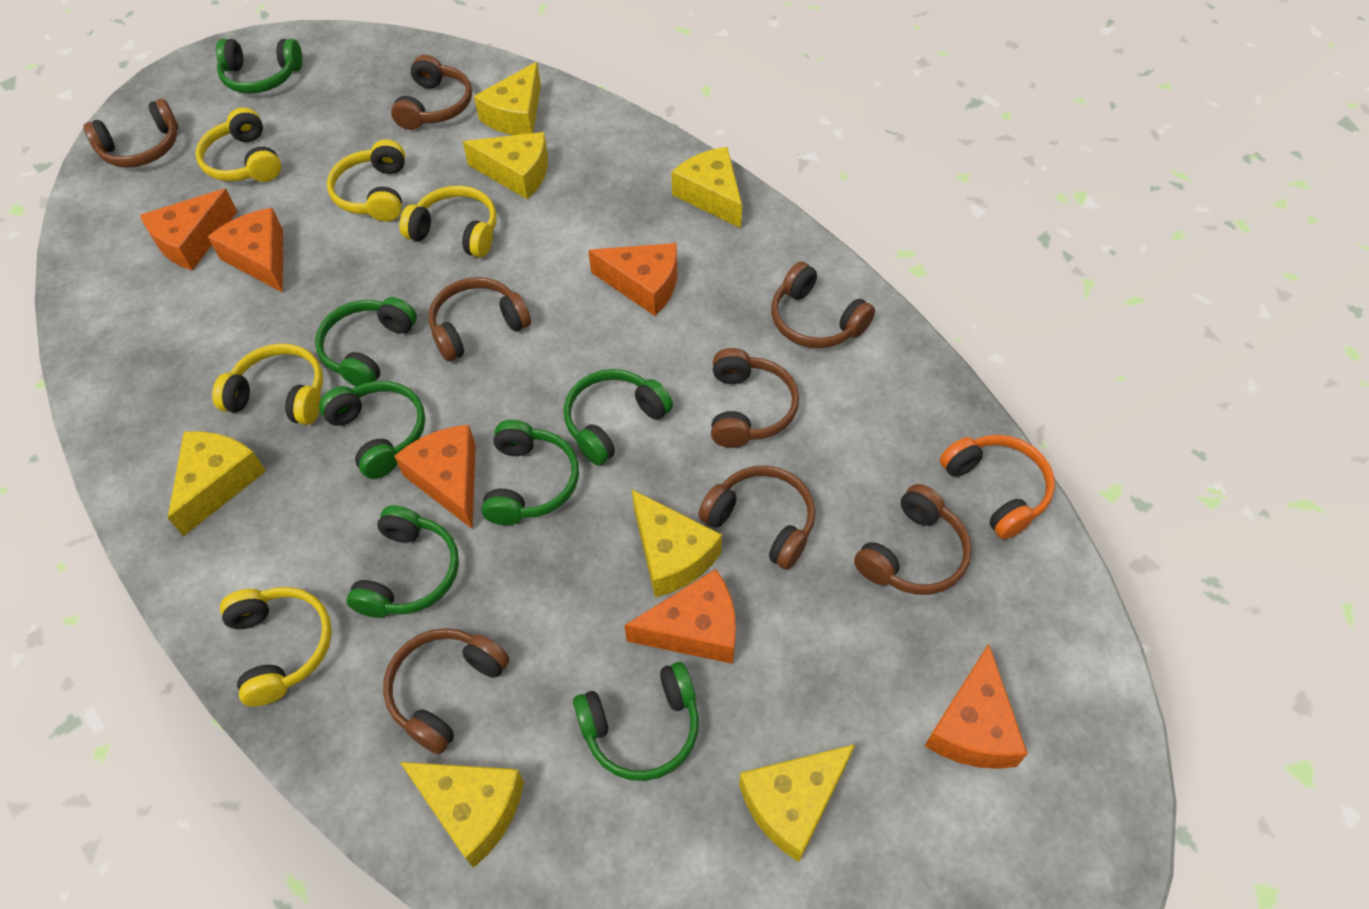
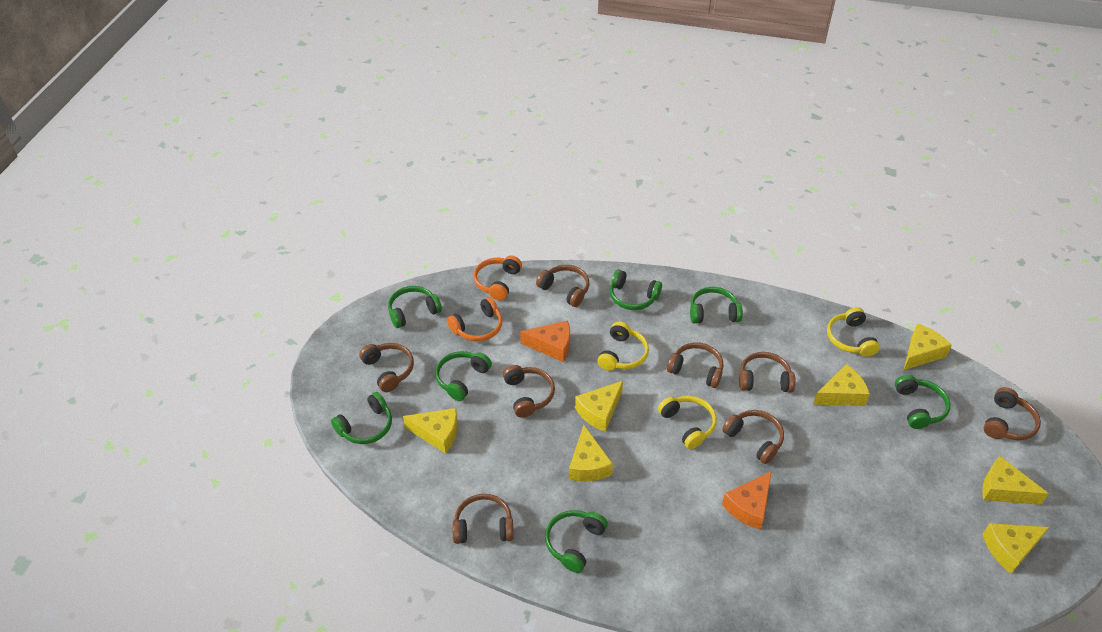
orange cheese: 6 -> 2
orange headphones: 1 -> 2
yellow headphones: 5 -> 3

